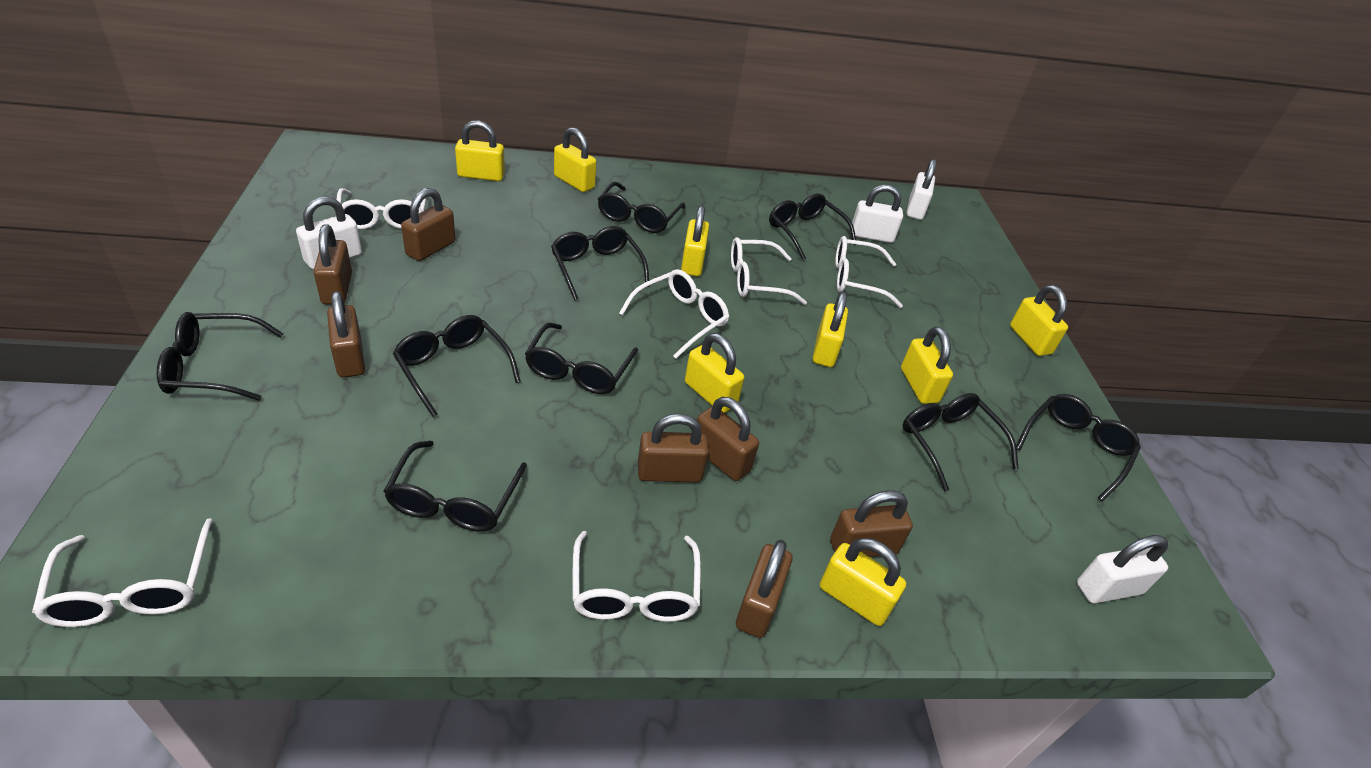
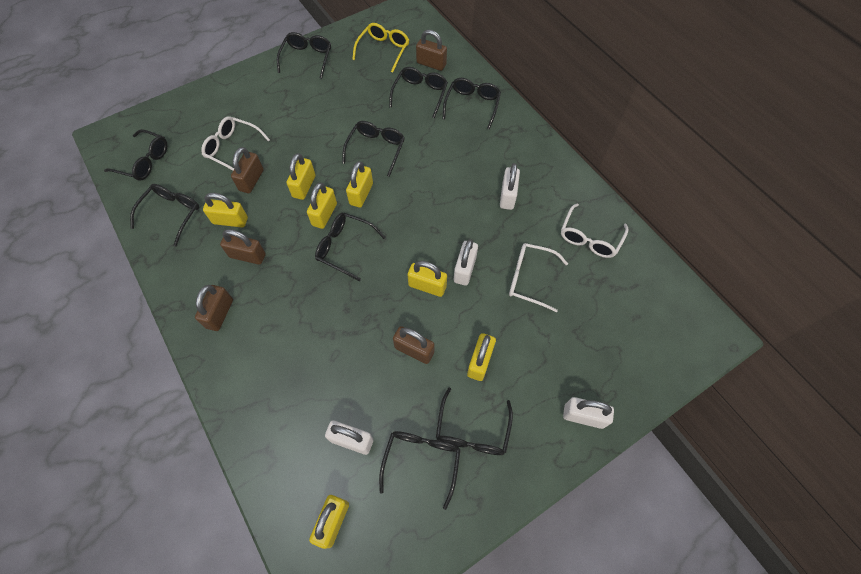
brown padlock: 7 -> 5
white glasses: 6 -> 3
yellow glasses: 0 -> 1
yellow padlock: 8 -> 7

